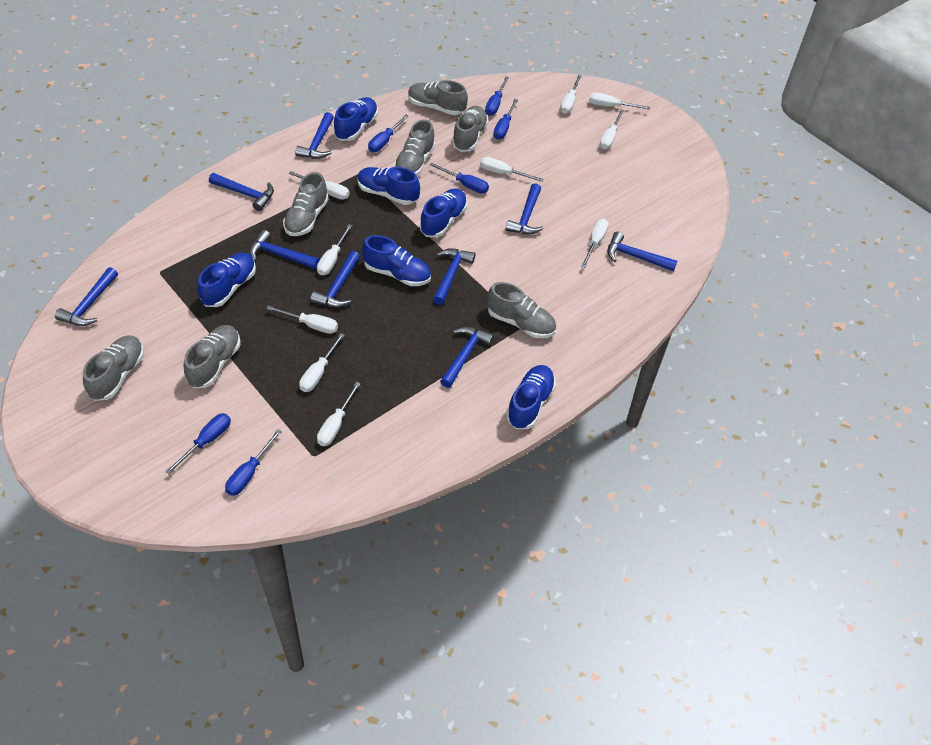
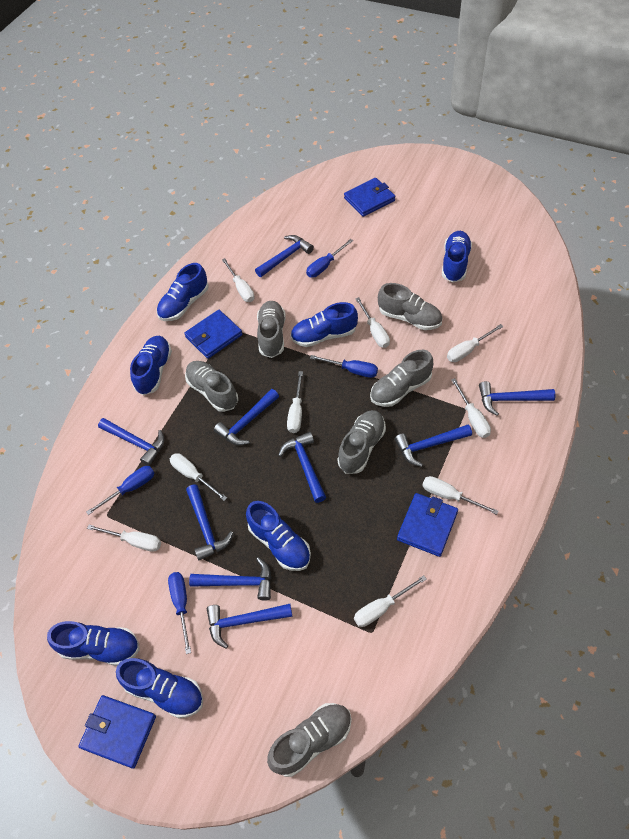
blue screwdriver: 6 -> 4
blue shoe: 6 -> 7
blue wallet: 0 -> 4
grey shoe: 7 -> 6
white screwdriver: 10 -> 9

